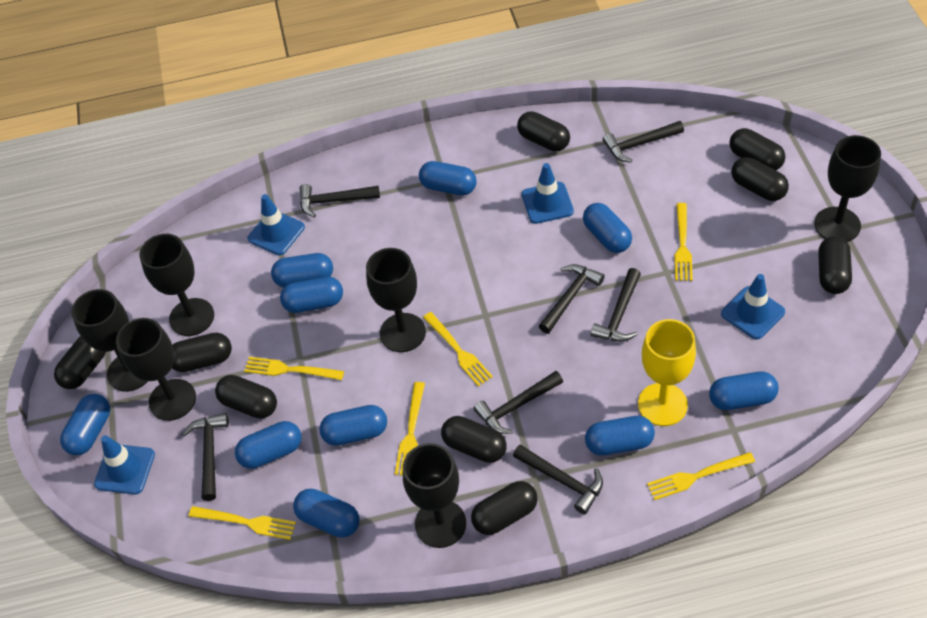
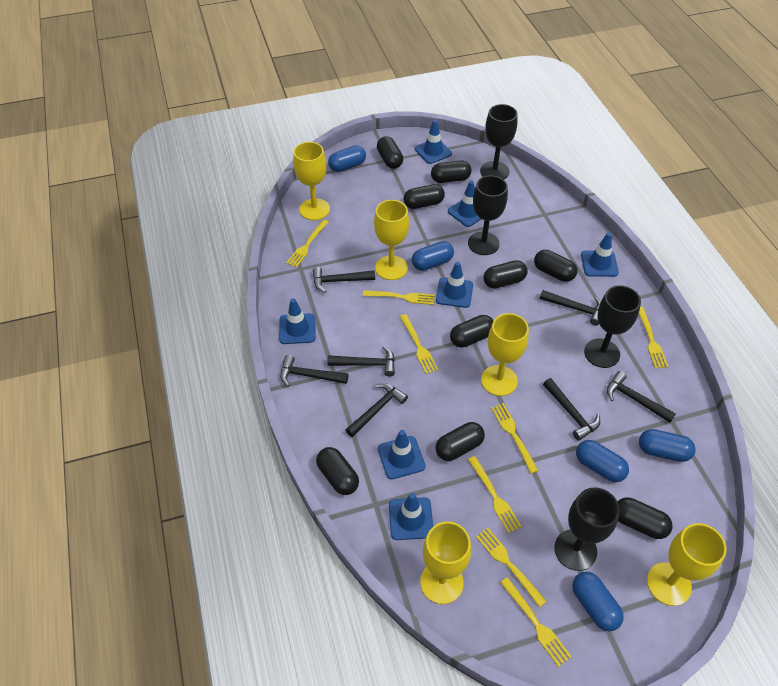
black goblet: 6 -> 4
blue capsule: 10 -> 5
blue traffic cone: 4 -> 7
yellow fork: 6 -> 8
yellow goblet: 1 -> 5

